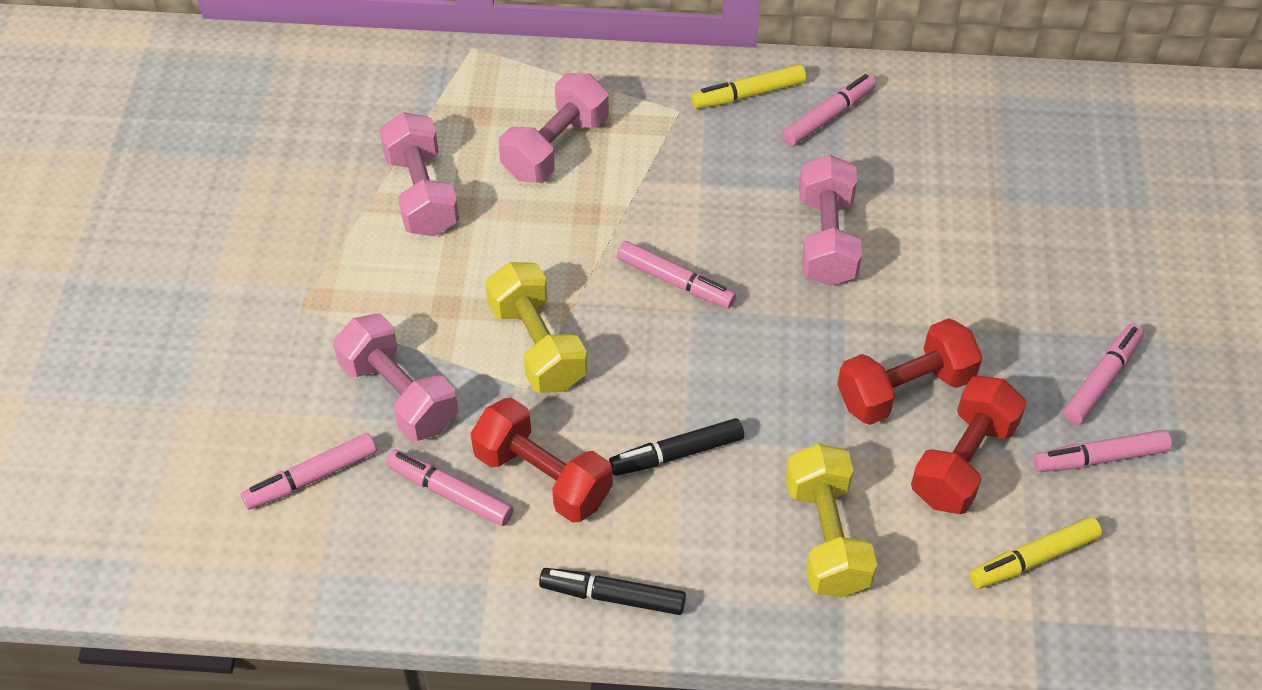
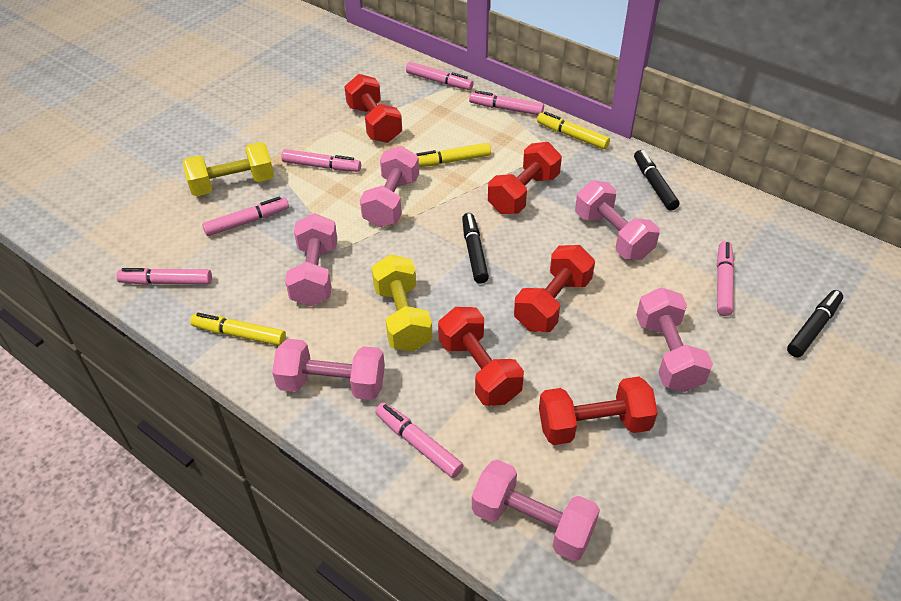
black marker: 2 -> 3
pink dumbbell: 4 -> 6
pink marker: 6 -> 7
red dumbbell: 3 -> 5
yellow marker: 2 -> 3

